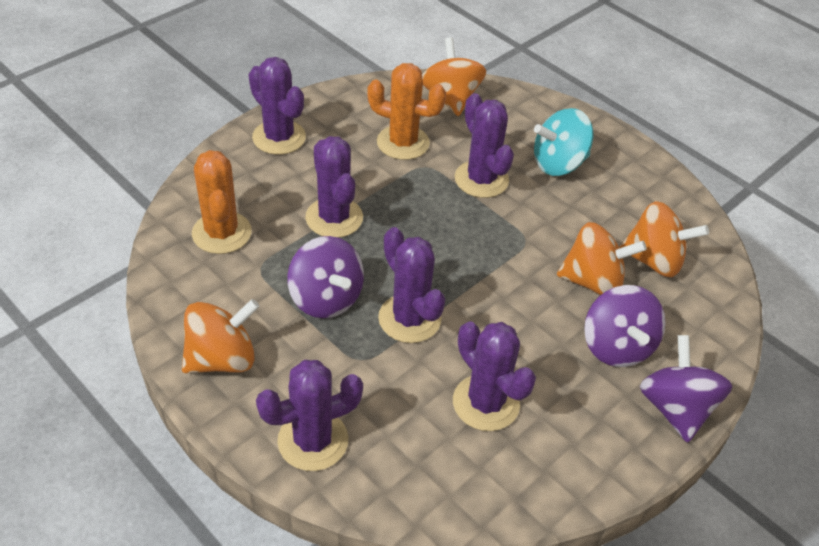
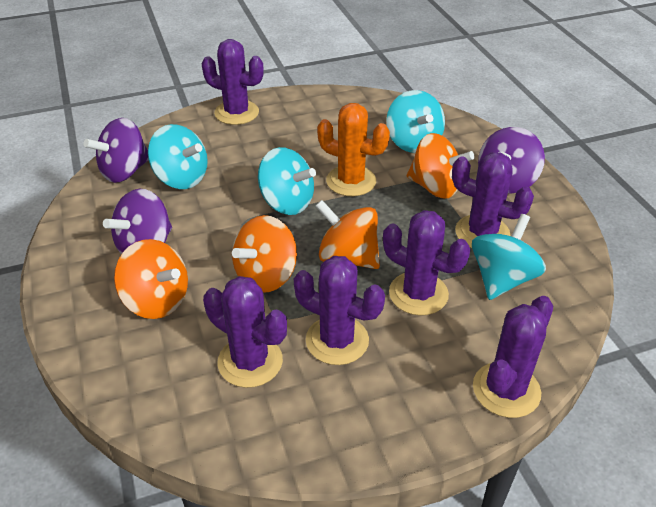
orange cactus: 2 -> 1
turquoise spinning top: 1 -> 4

